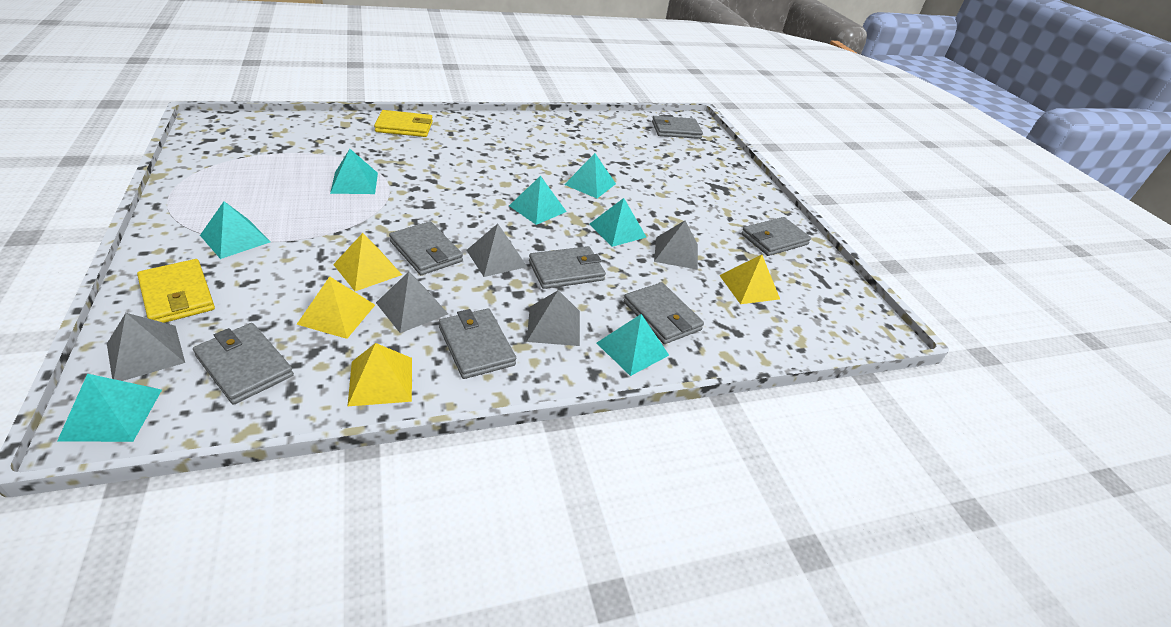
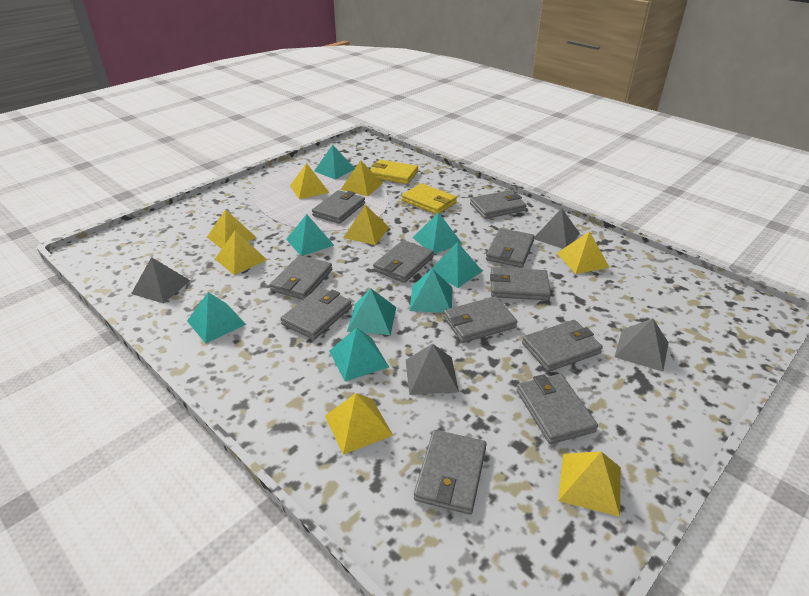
grey pyramid: 5 -> 4
grey wallet: 7 -> 11
turquoise pyramid: 7 -> 8
yellow pyramid: 4 -> 8

